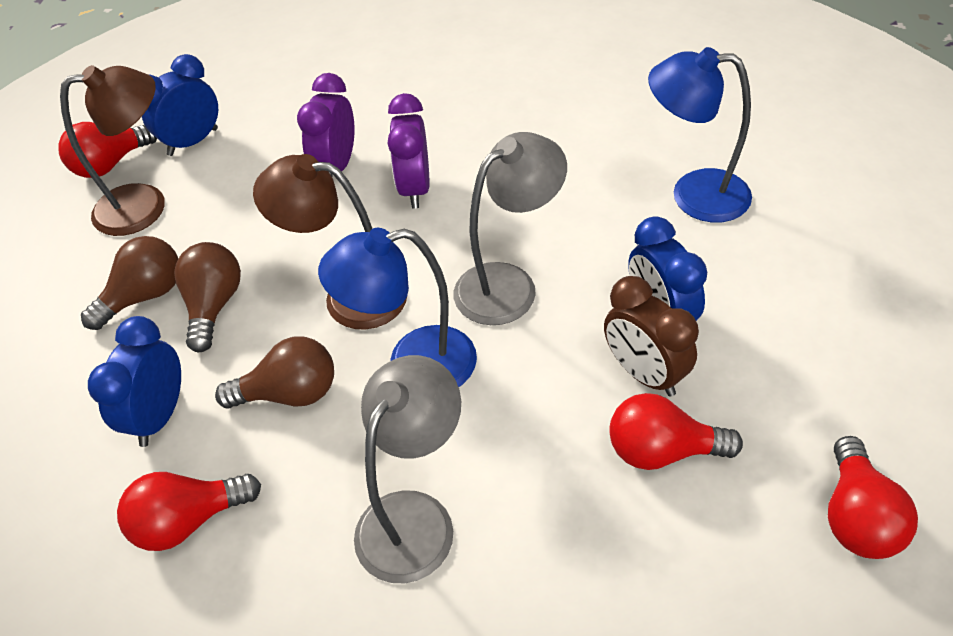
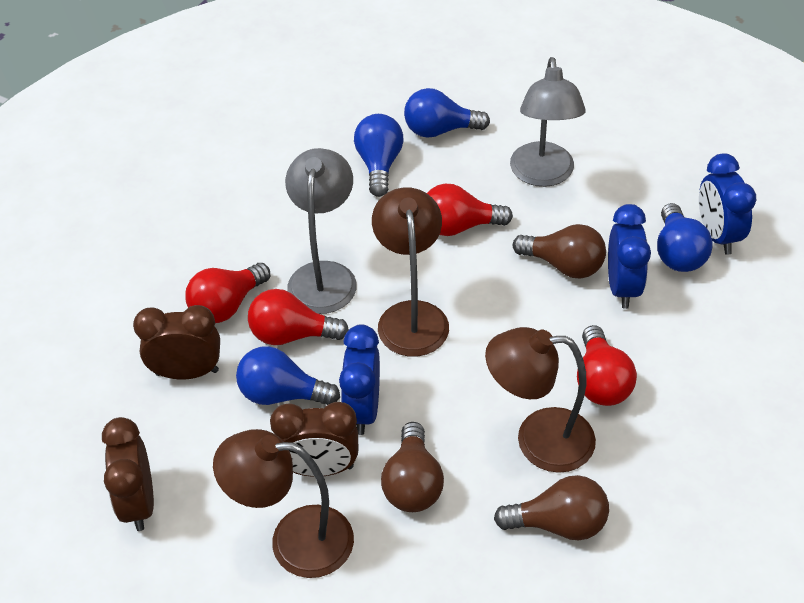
blue lamp: 2 -> 0
blue light bulb: 0 -> 4
brown clock: 1 -> 3
brown lamp: 2 -> 3
purple clock: 2 -> 0

